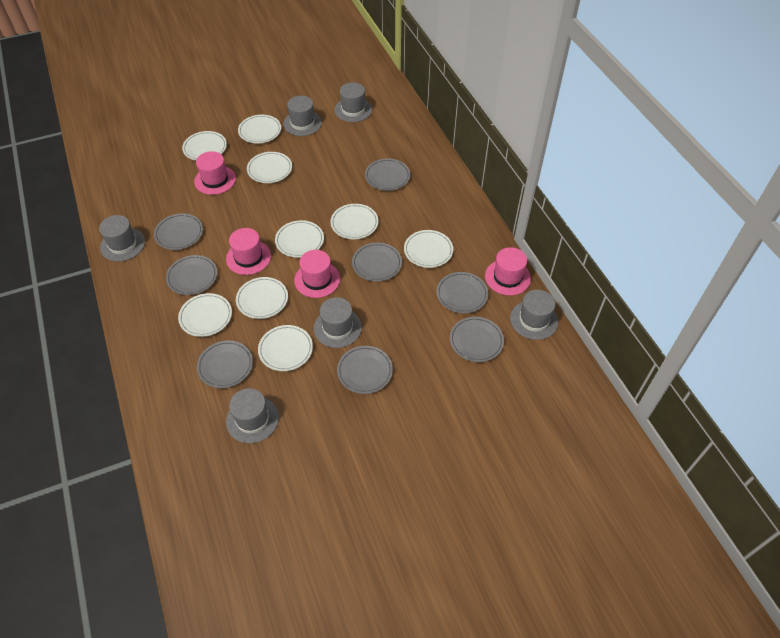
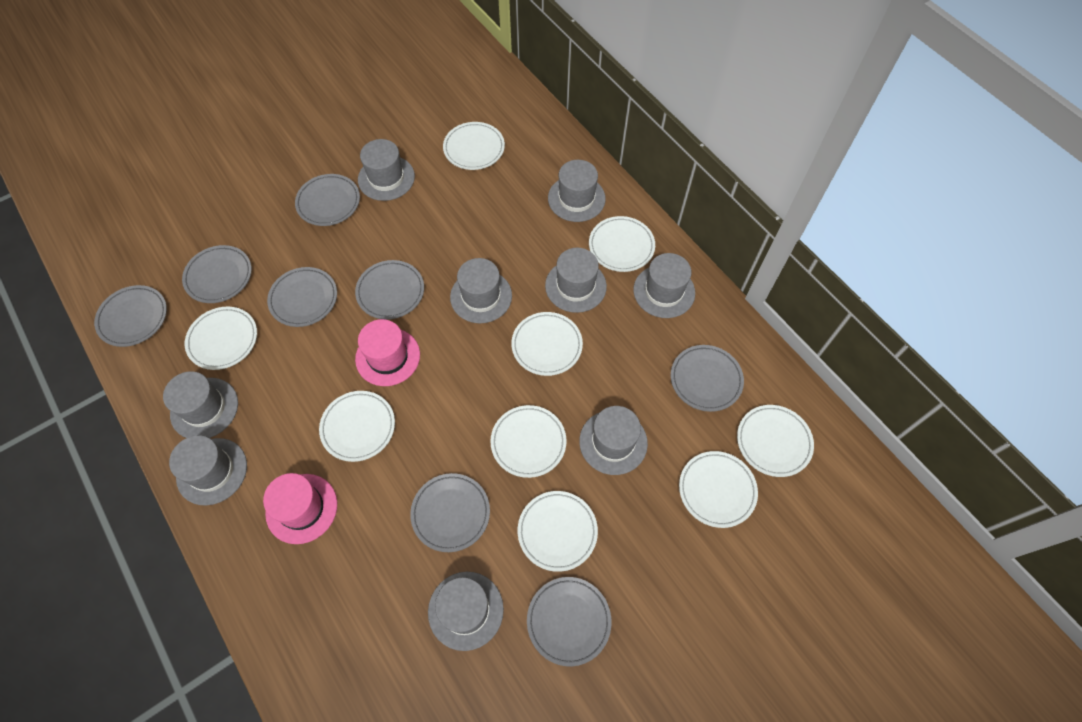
grey hat: 6 -> 9
pink hat: 4 -> 2

